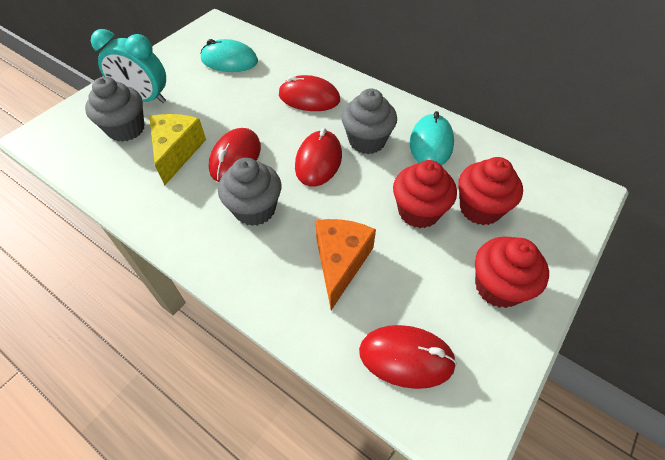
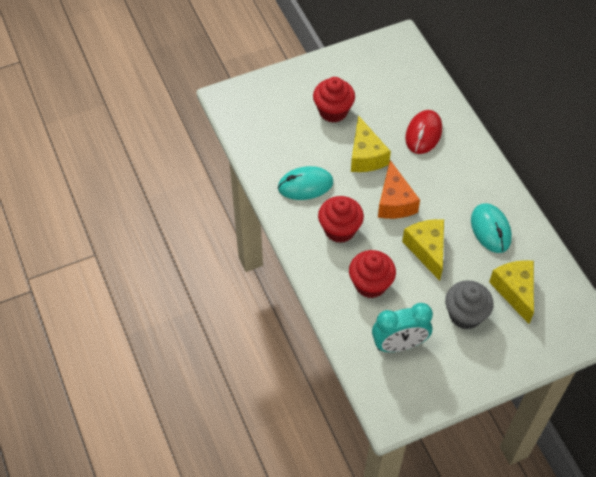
grey cupcake: 3 -> 1
red mouse: 4 -> 1
yellow cheese: 1 -> 3

